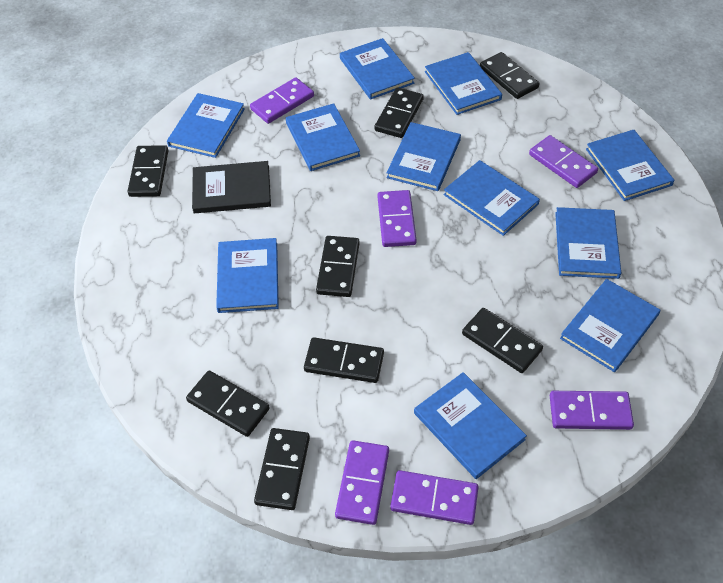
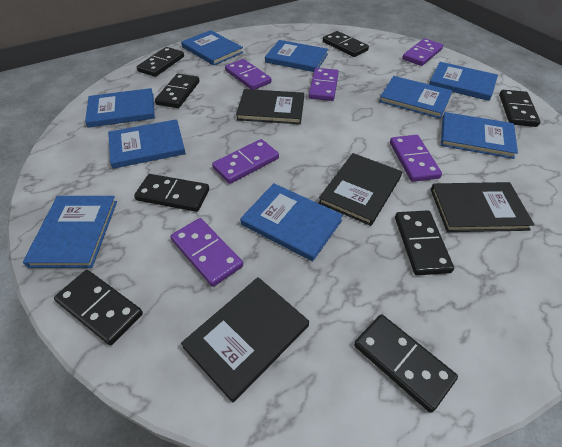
black book: 1 -> 4
blue book: 11 -> 9

